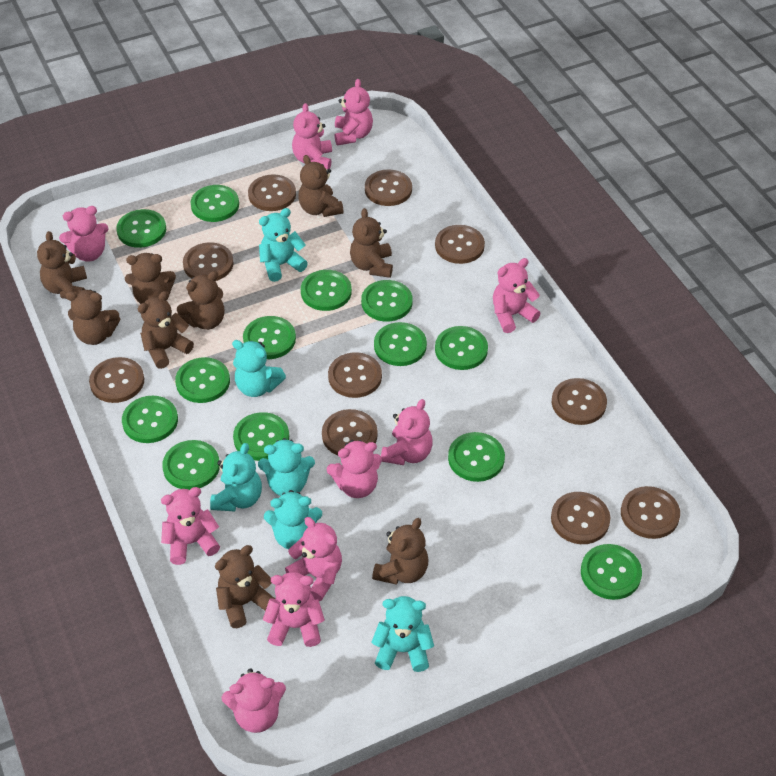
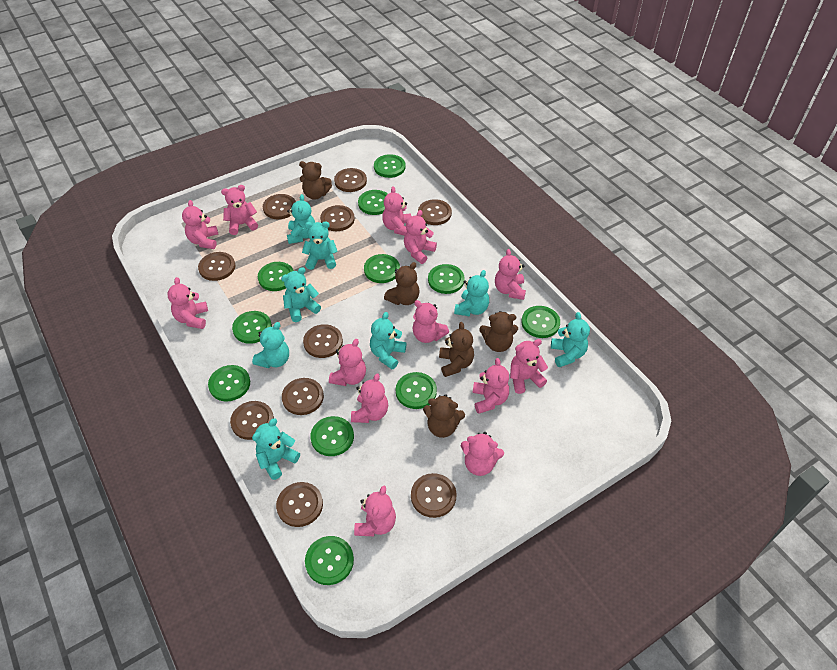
brown teddy bear: 9 -> 5
green button: 13 -> 11
pink teddy bear: 10 -> 13
turquoise teddy bear: 6 -> 8

